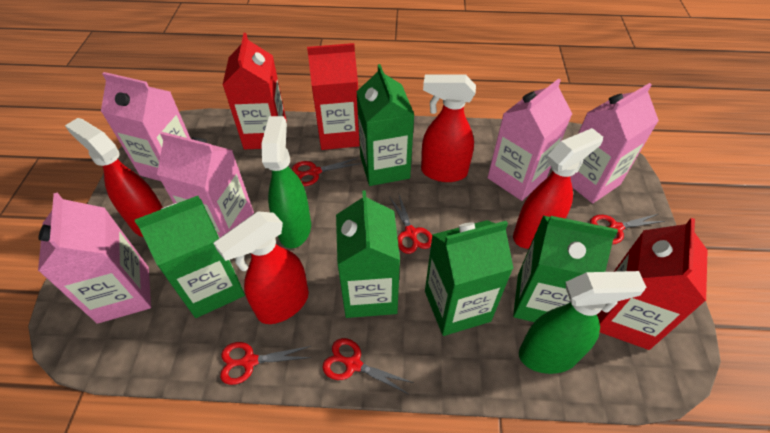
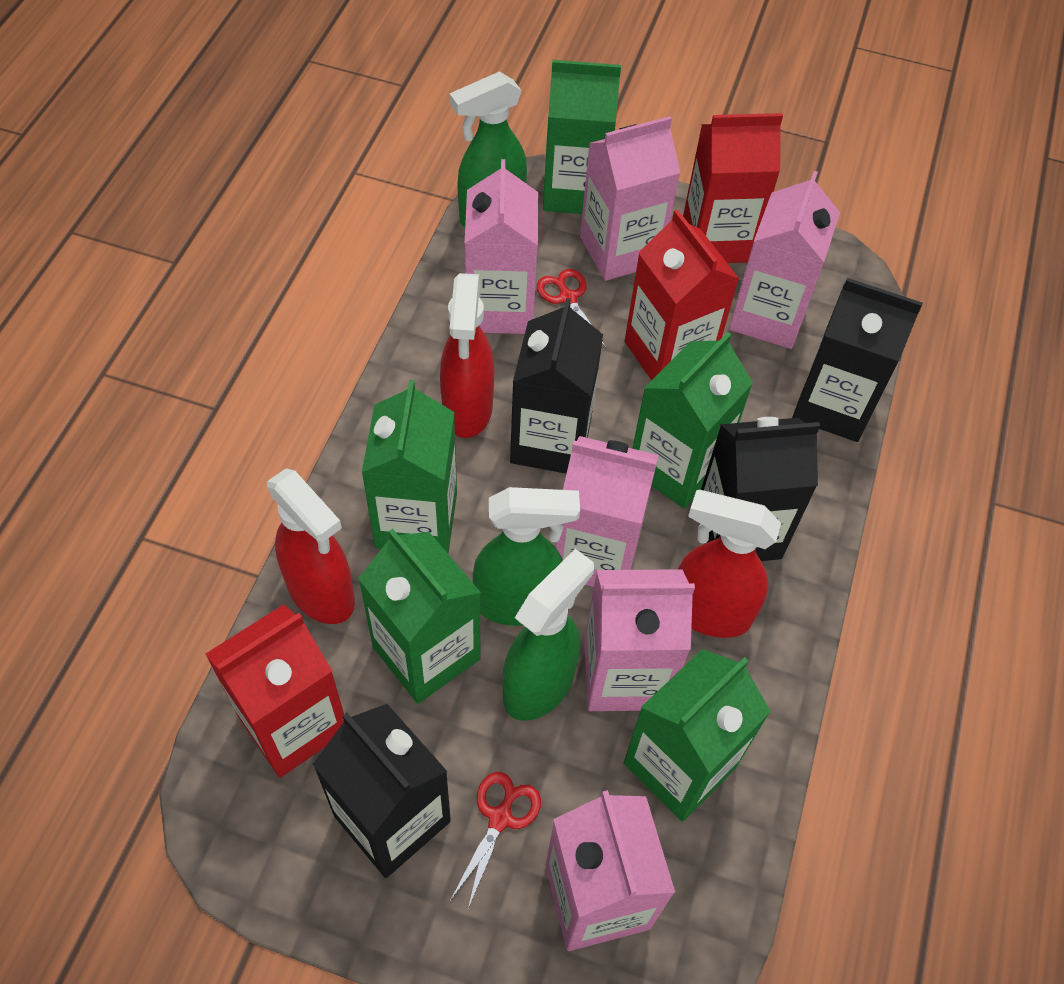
black carton: 0 -> 4
green spray bottle: 2 -> 3
pink carton: 5 -> 6
red scissors: 5 -> 2
red spray bottle: 4 -> 3

